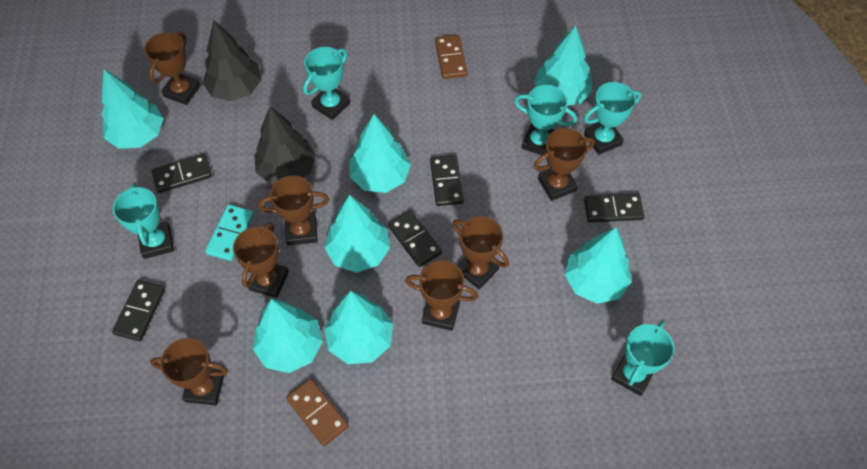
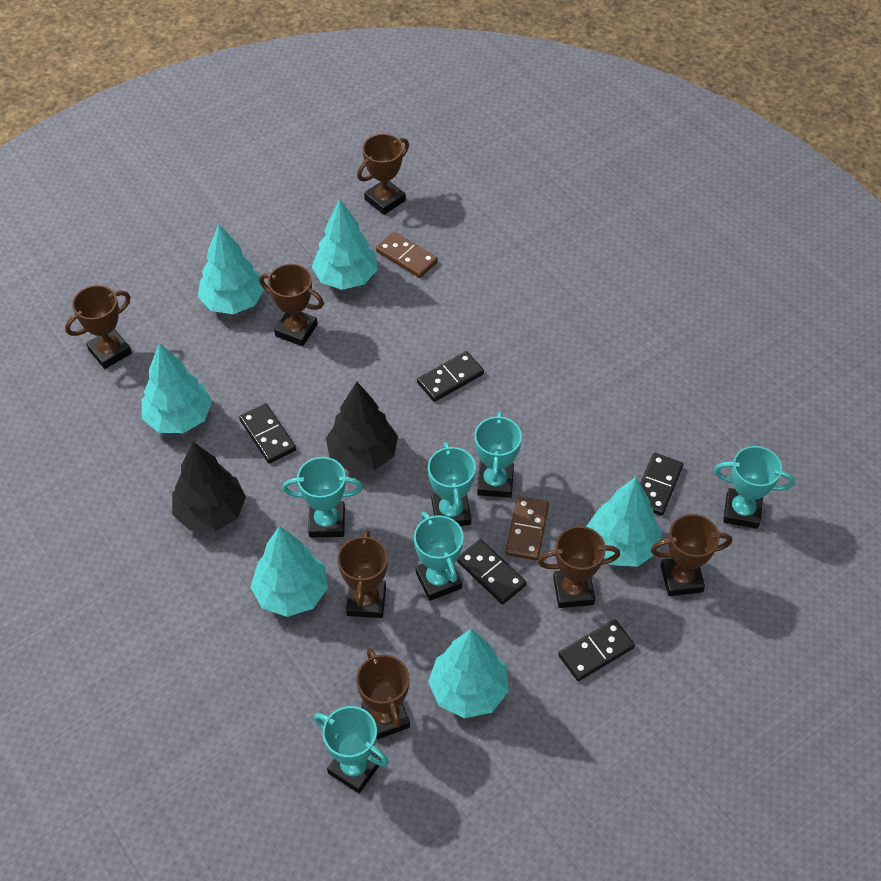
turquoise domino: 1 -> 0
turquoise tree: 7 -> 6
turquoise trophy: 5 -> 6

